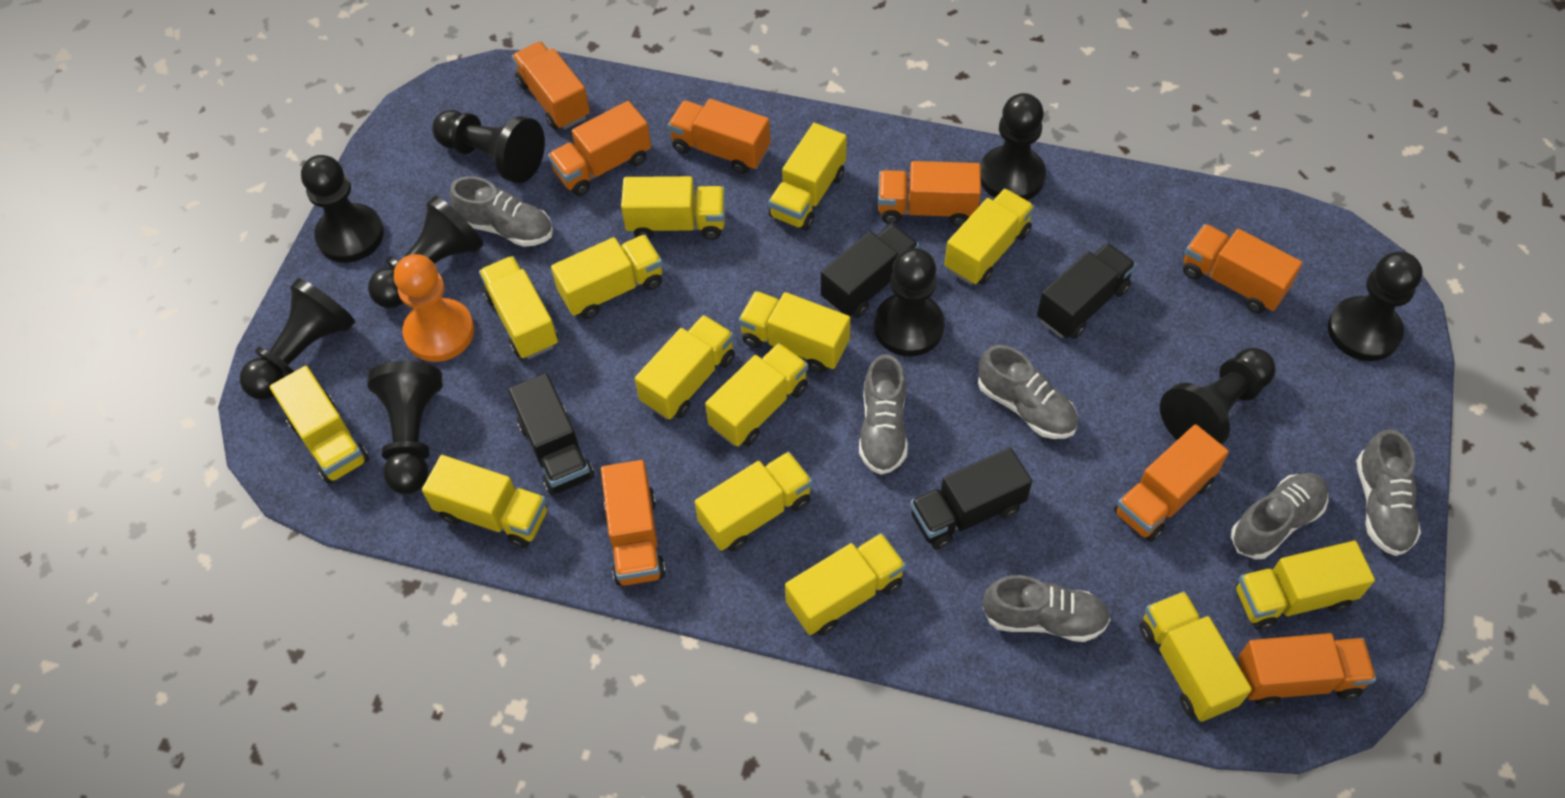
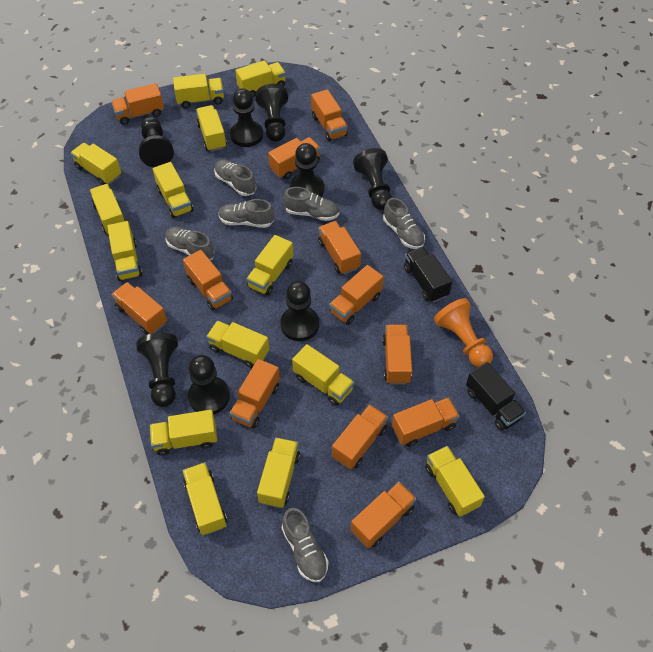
black pawn: 9 -> 8
black truck: 4 -> 2
orange truck: 8 -> 12

